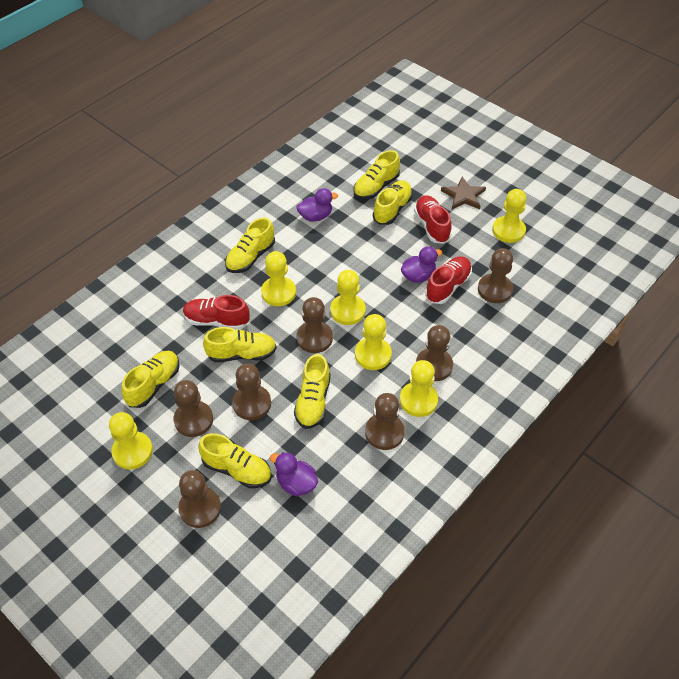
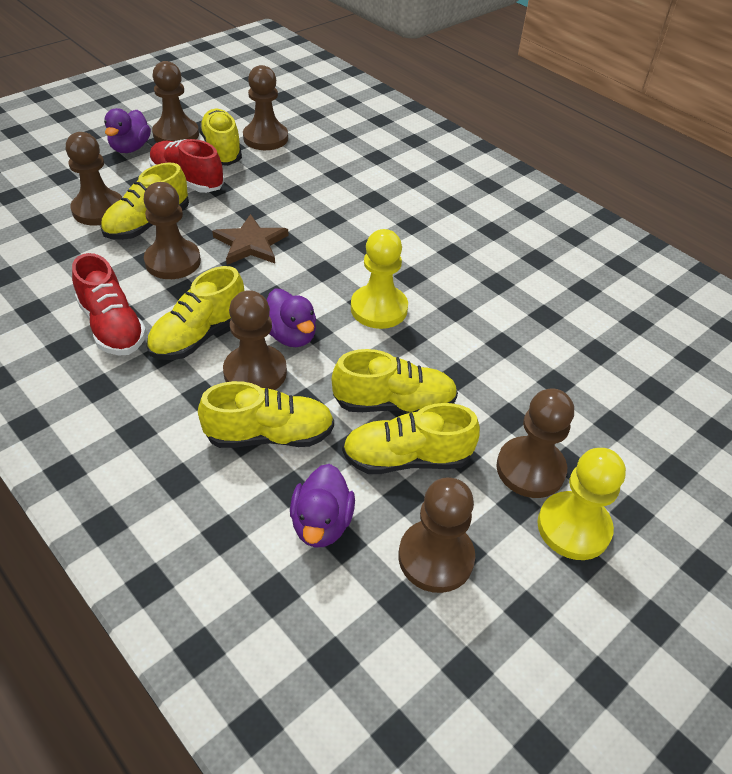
red shoe: 3 -> 2
yellow pawn: 6 -> 2
yellow shoe: 7 -> 6

